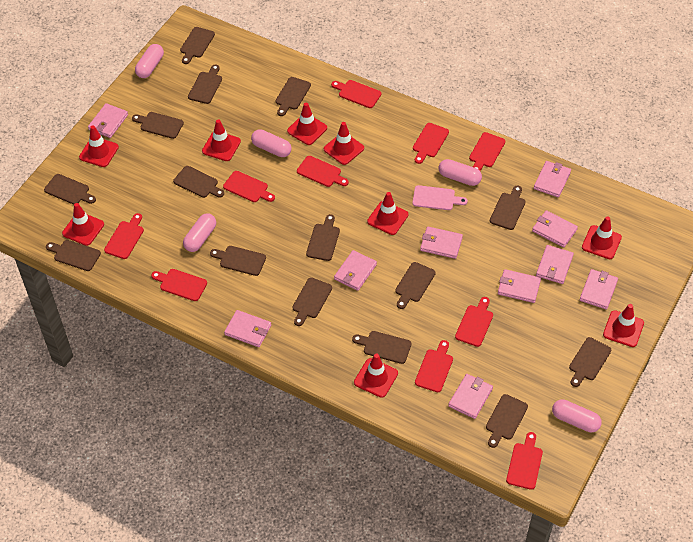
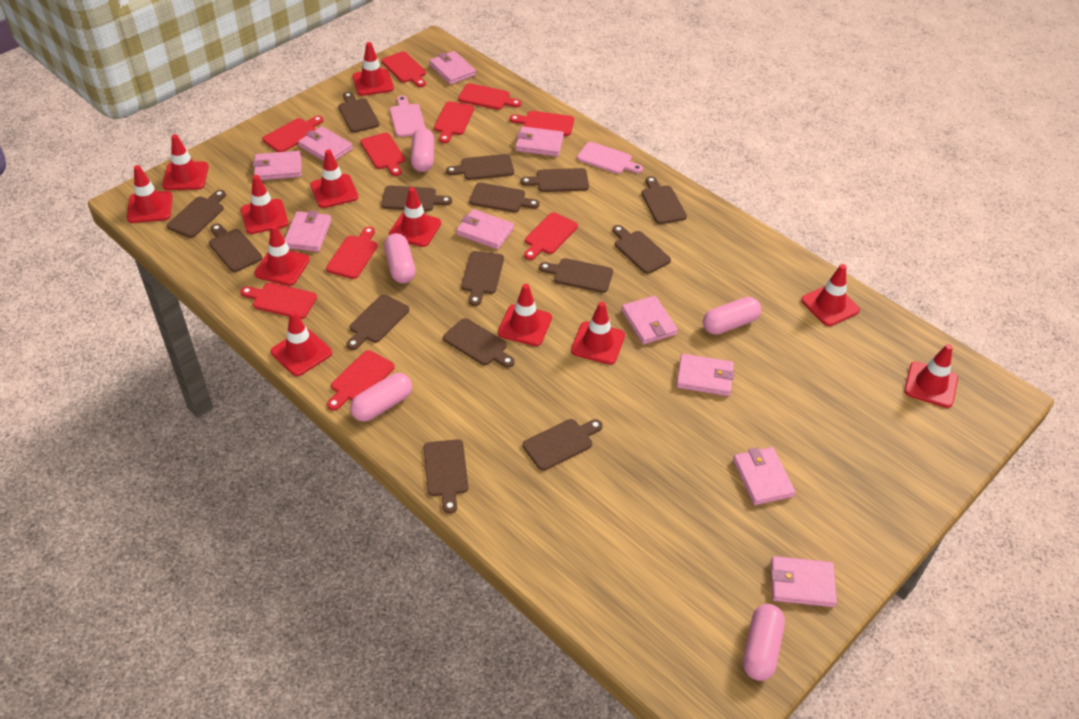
pink cutting board: 1 -> 2
red traffic cone: 9 -> 12

